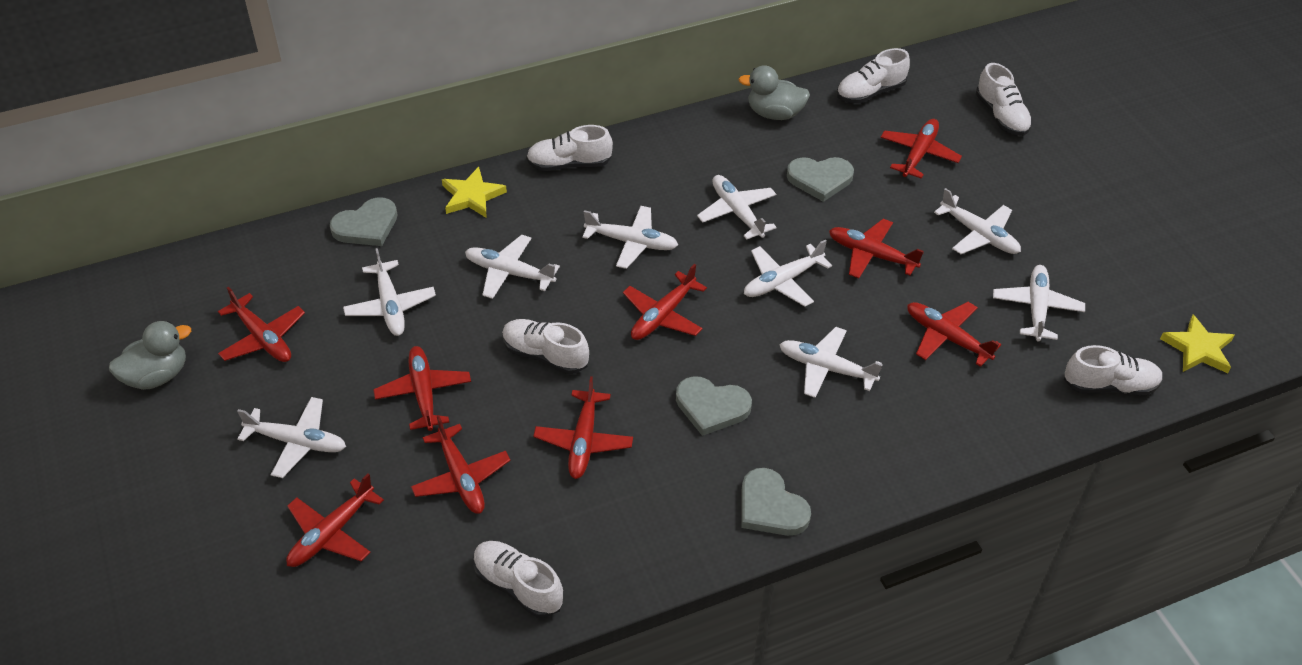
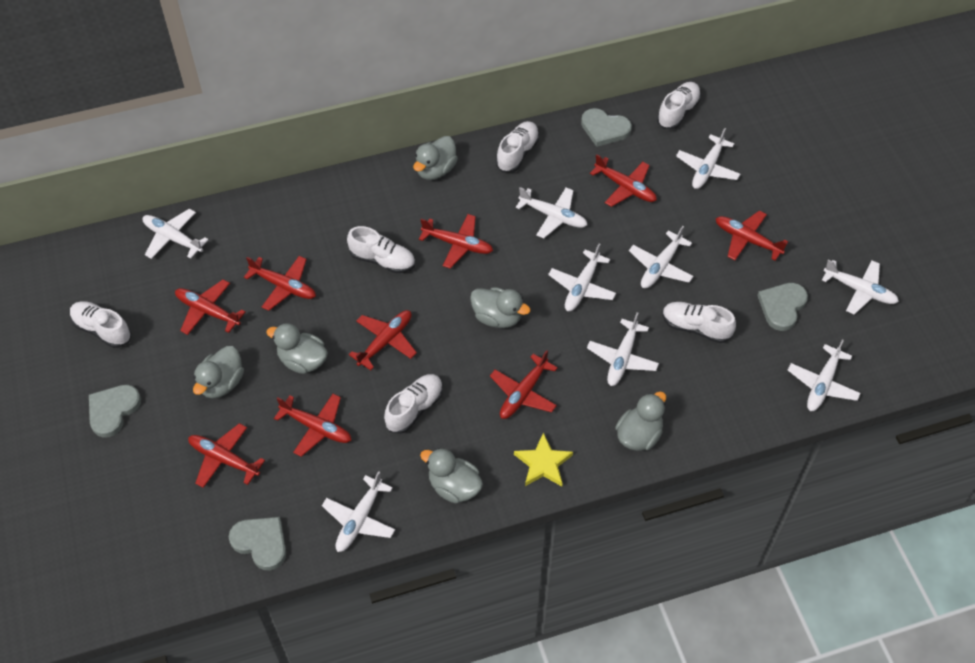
grey duck: 2 -> 6
yellow star: 2 -> 1

